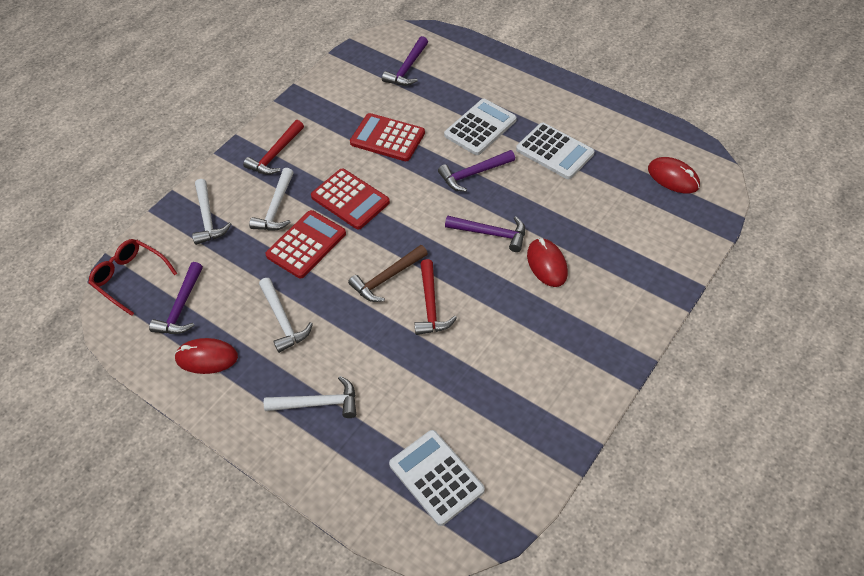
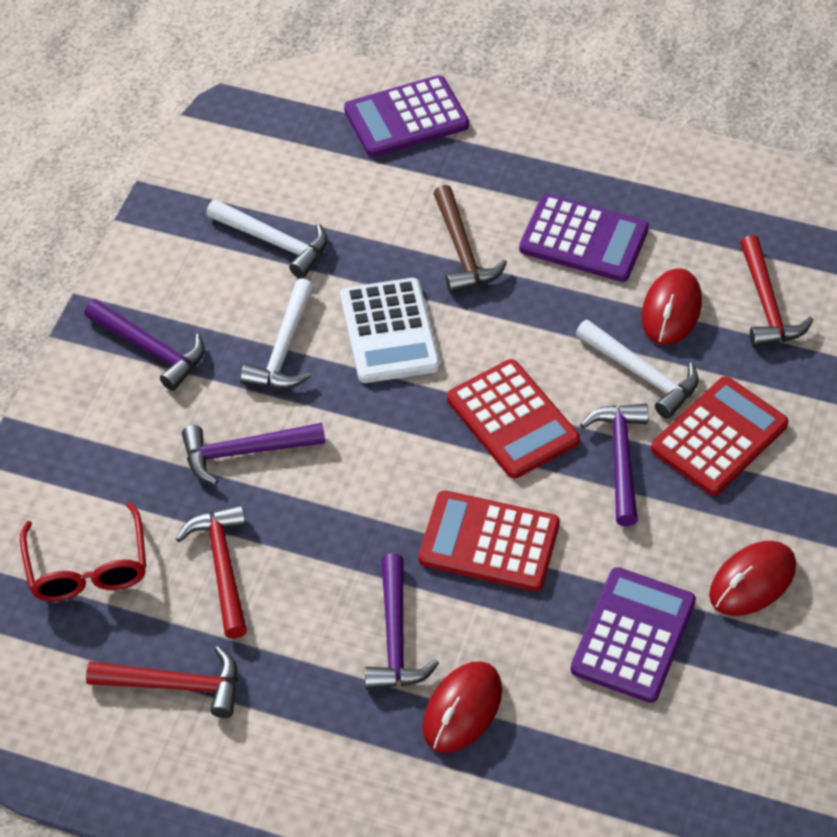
purple calculator: 0 -> 3
red hammer: 2 -> 3
white calculator: 3 -> 1
white hammer: 4 -> 3

